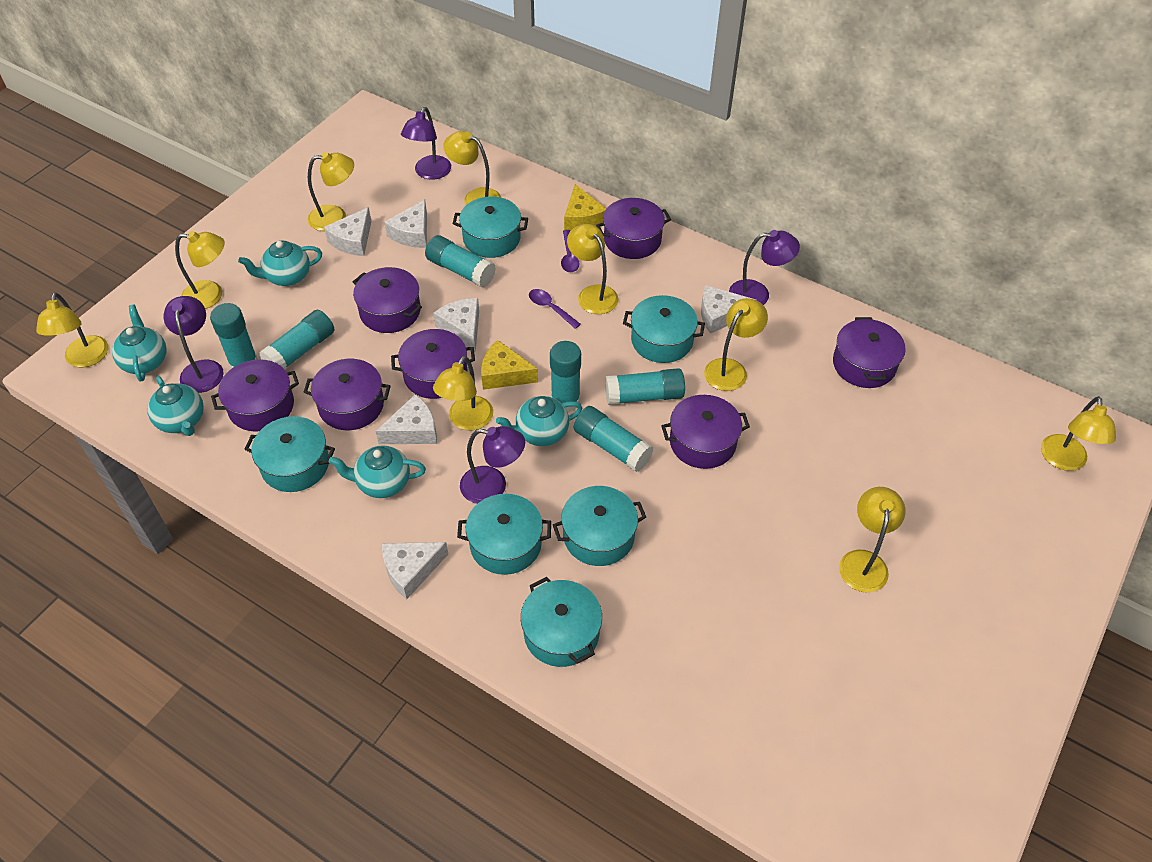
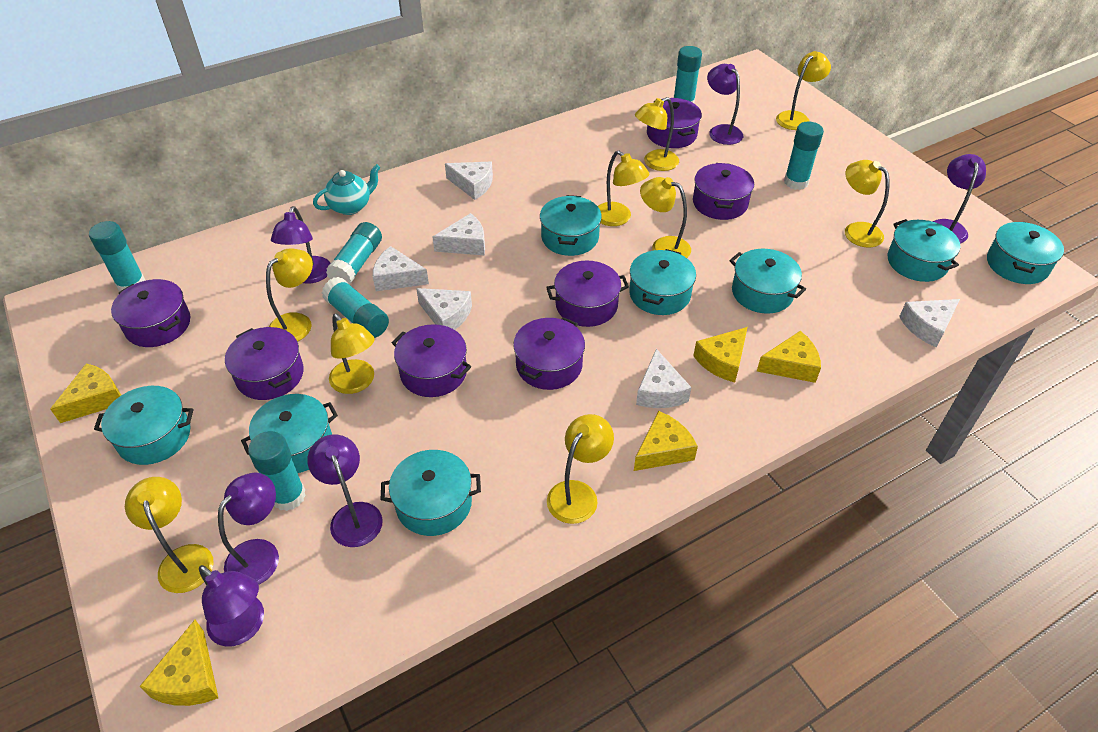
purple lamp: 4 -> 6
purple spoon: 2 -> 0
turquoise pot: 6 -> 8
turquoise teapot: 5 -> 1
yellow cheese: 2 -> 5

